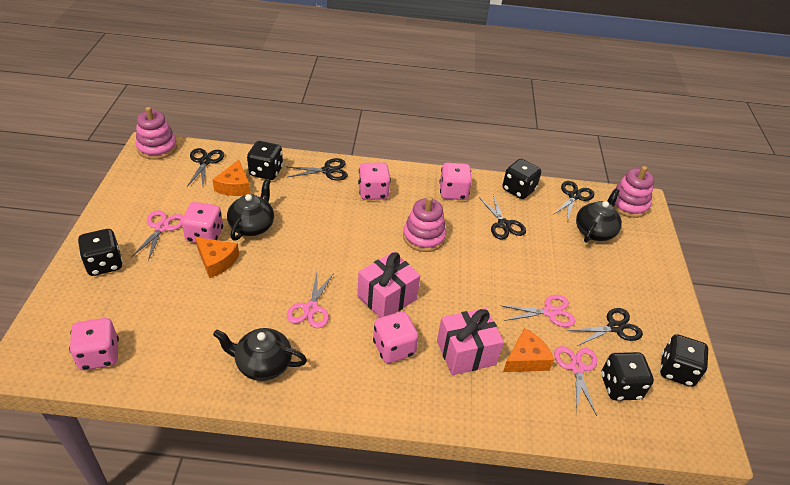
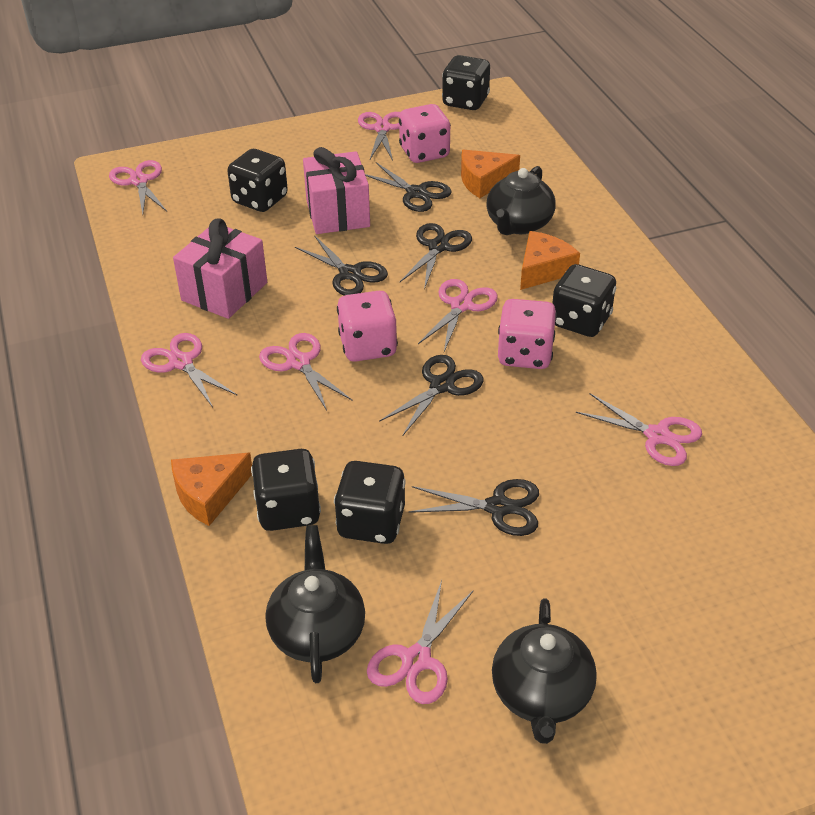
pink dice: 5 -> 3
pink scissors: 4 -> 7
pink stacking toy: 3 -> 0

